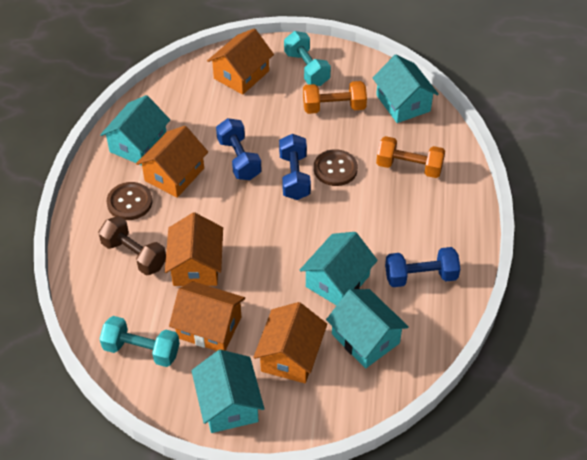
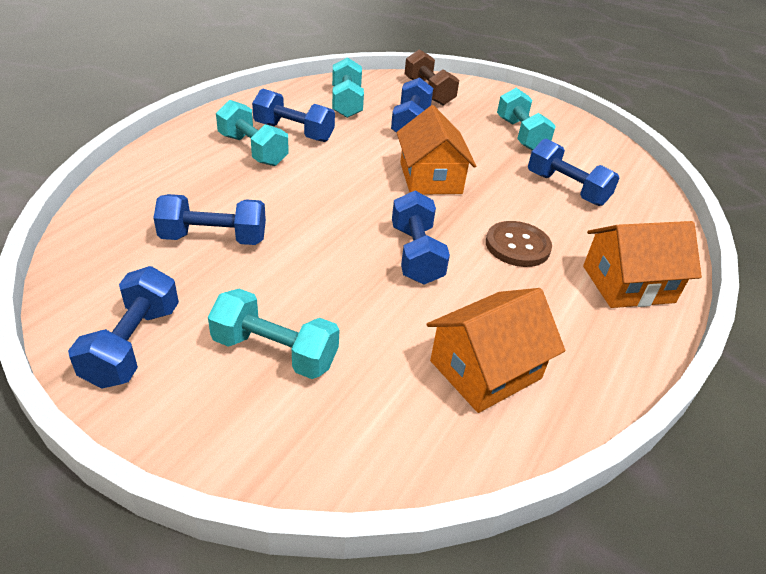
blue dumbbell: 3 -> 6
brown button: 2 -> 1
orange dumbbell: 2 -> 0
orange house: 5 -> 3
turquoise dumbbell: 2 -> 4
turquoise house: 5 -> 0

